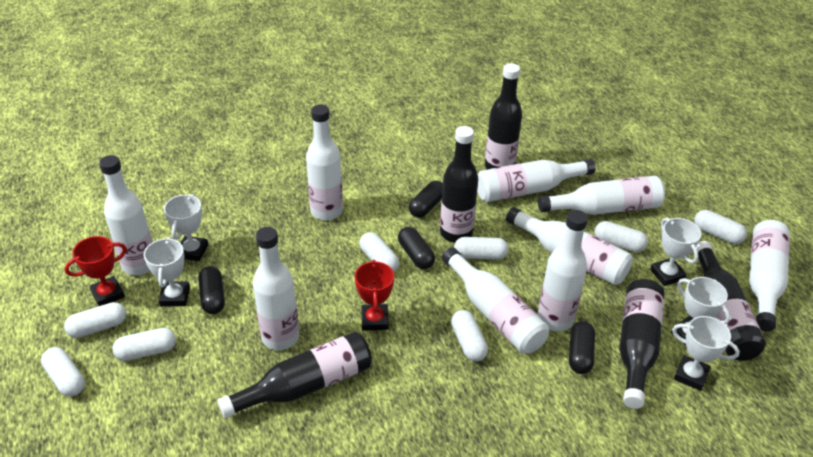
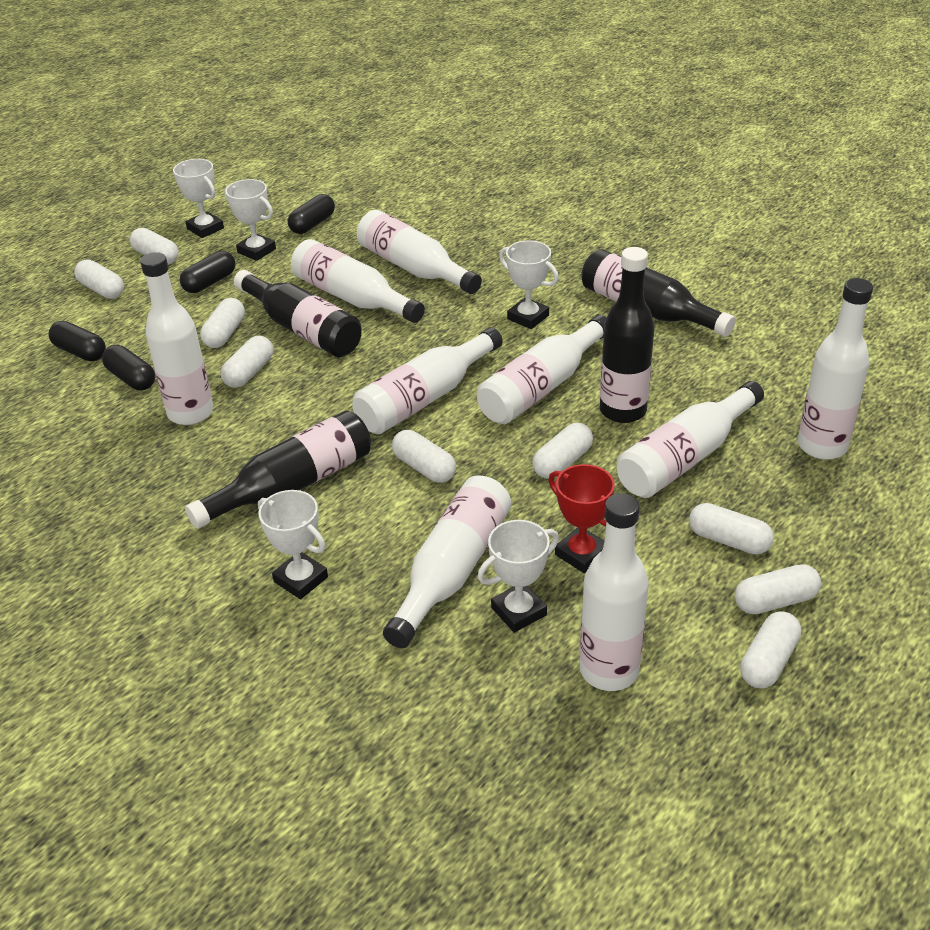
black bottle: 5 -> 4
red trophy: 2 -> 1
white capsule: 8 -> 9

